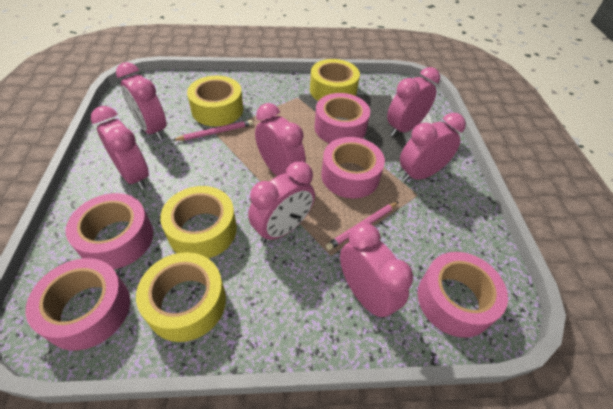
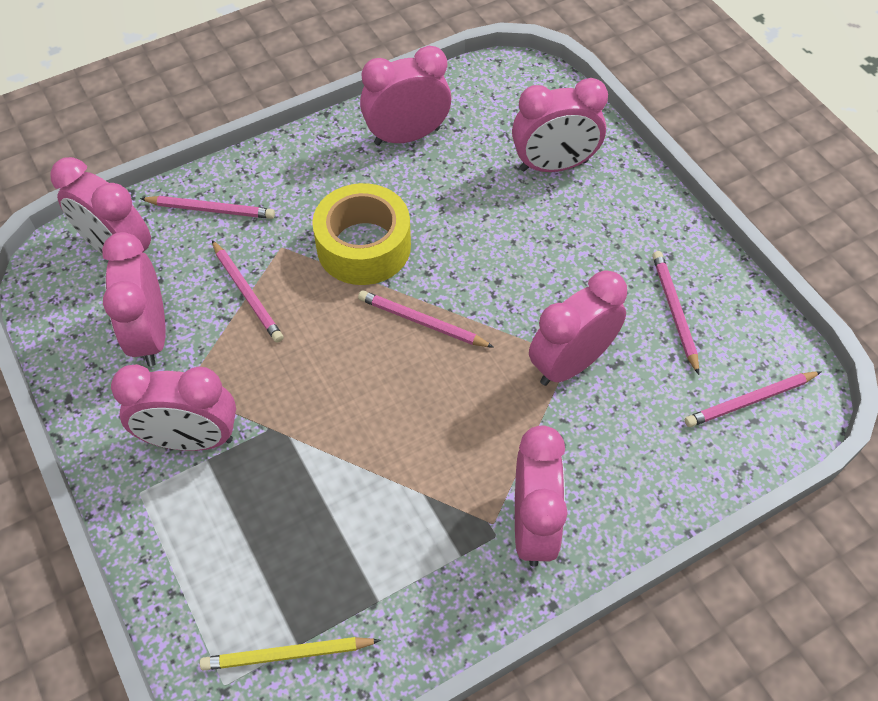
pink pencil: 2 -> 5
pink tape: 5 -> 0
yellow pencil: 0 -> 1
yellow tape: 4 -> 1

